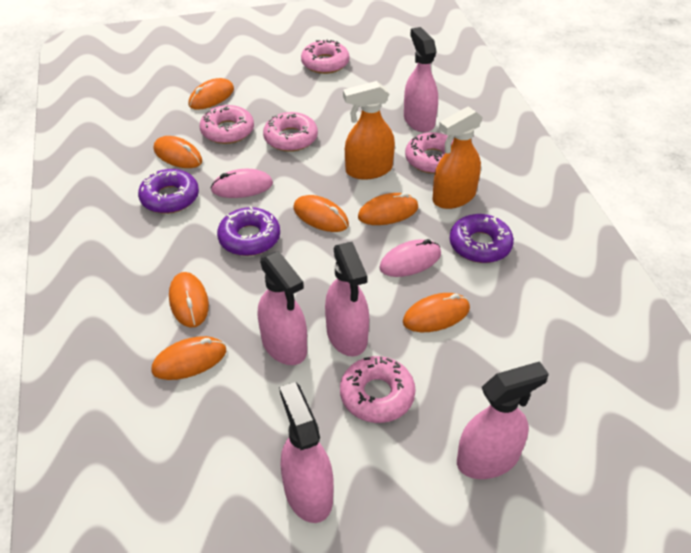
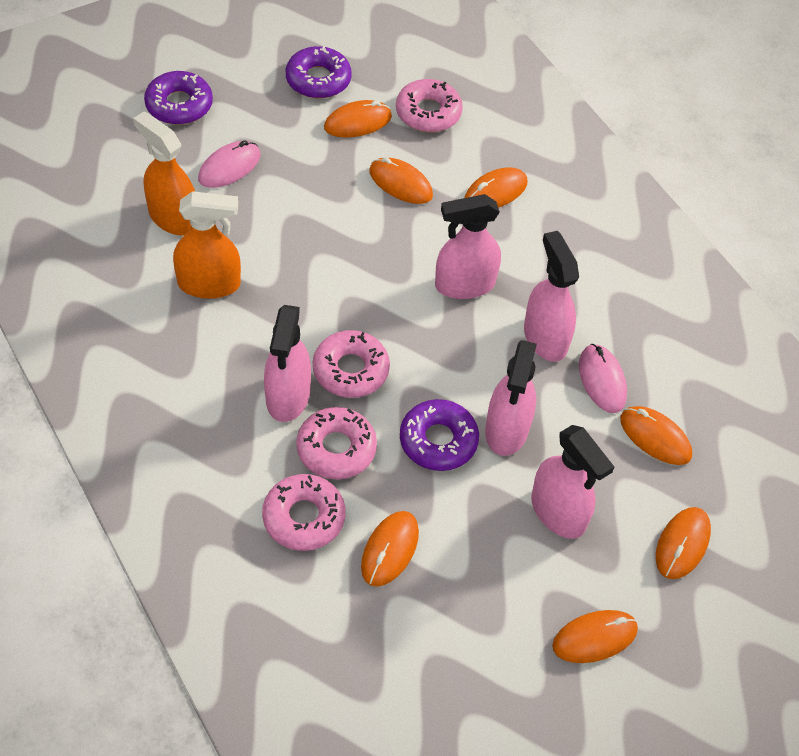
pink donut: 5 -> 4

